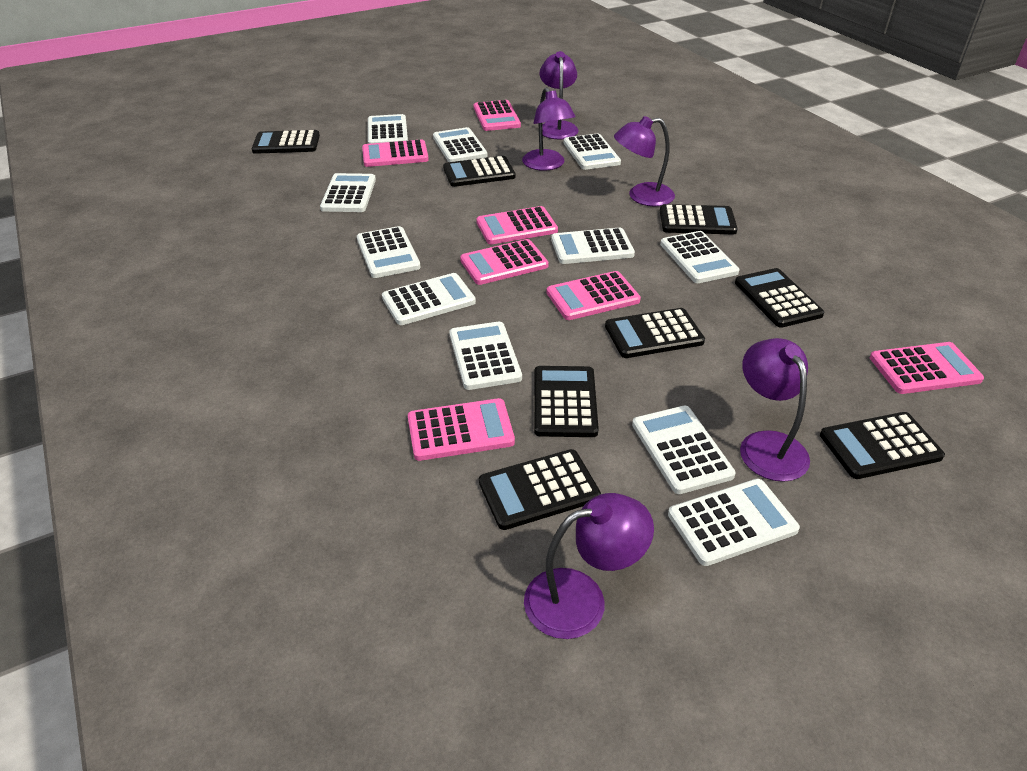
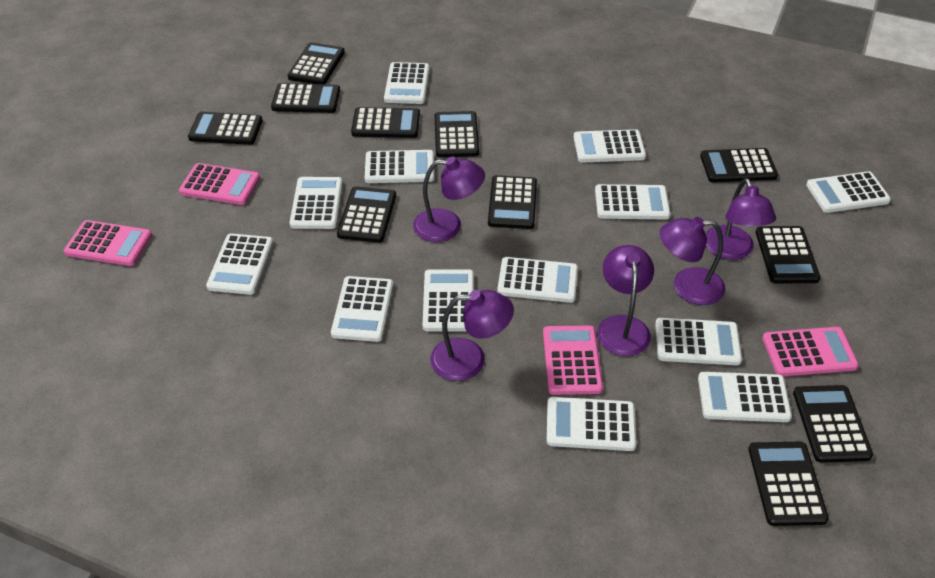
black calculator: 8 -> 11
pink calculator: 7 -> 4
white calculator: 11 -> 13

